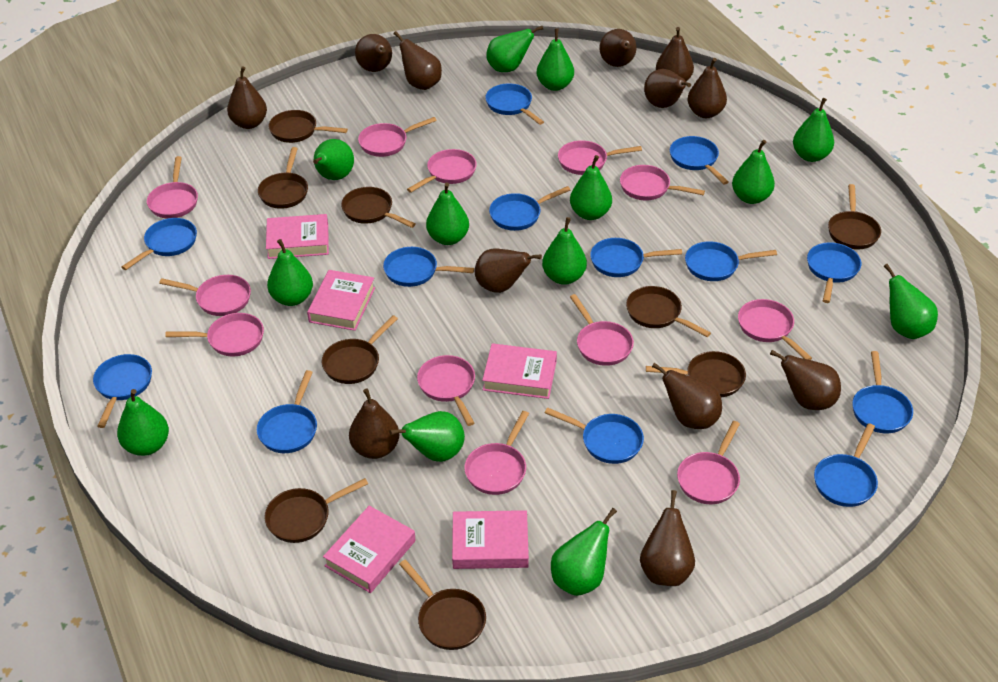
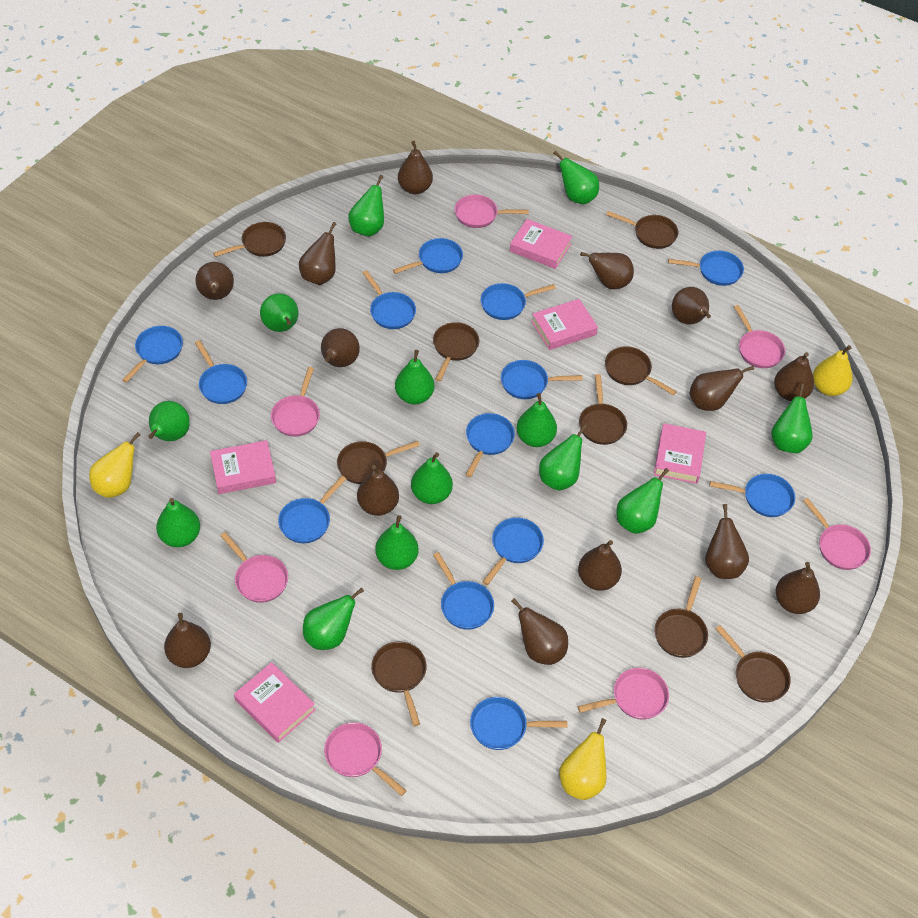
brown pear: 12 -> 14
pink pan: 12 -> 7
yellow pear: 0 -> 3

